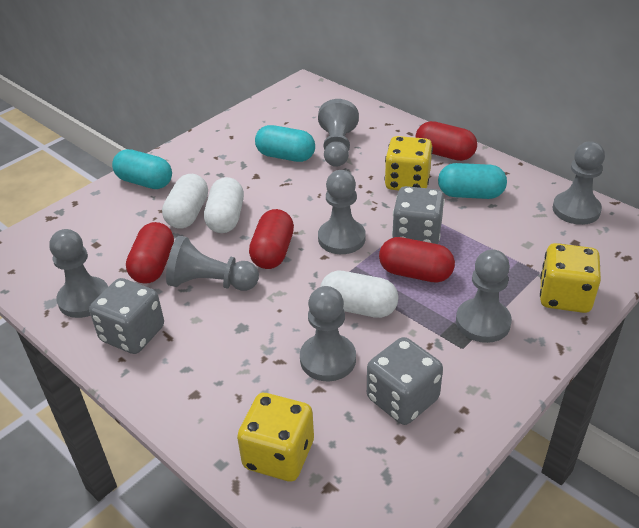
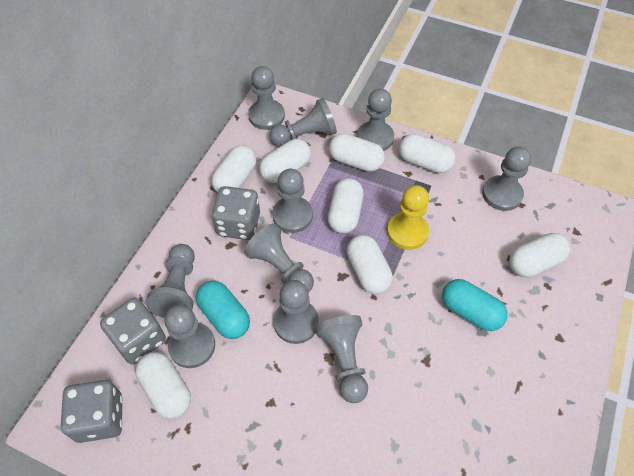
grey pawn: 7 -> 10
red capsule: 4 -> 0
turquoise capsule: 3 -> 2
white capsule: 3 -> 8
yellow dice: 3 -> 0
yellow pawn: 0 -> 1

